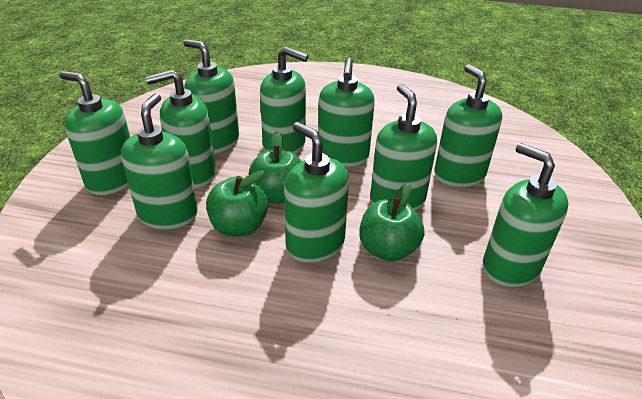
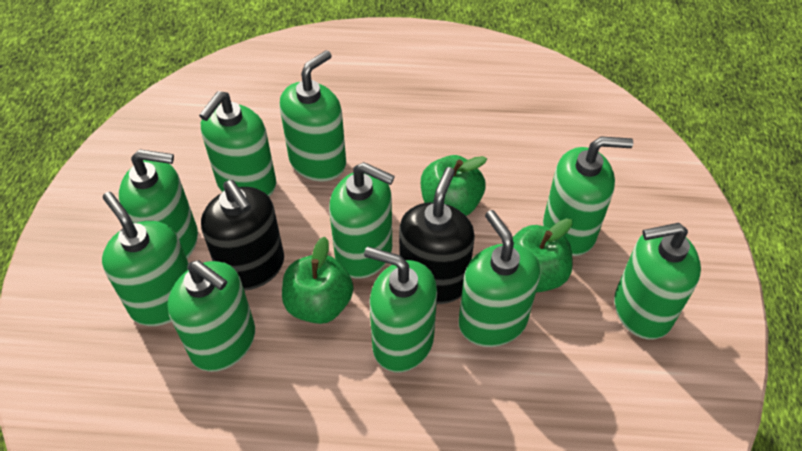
black soap dispenser: 0 -> 2

